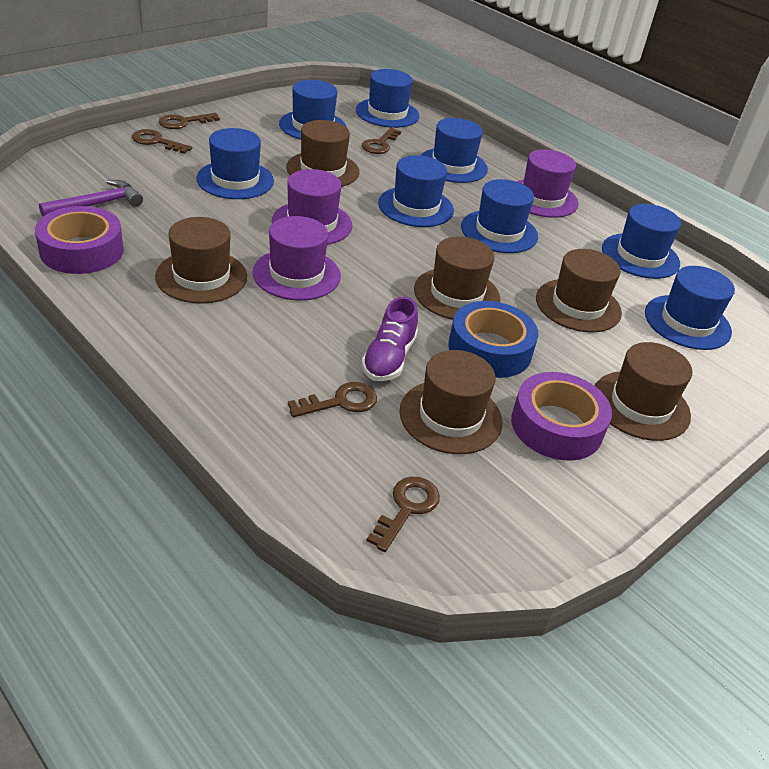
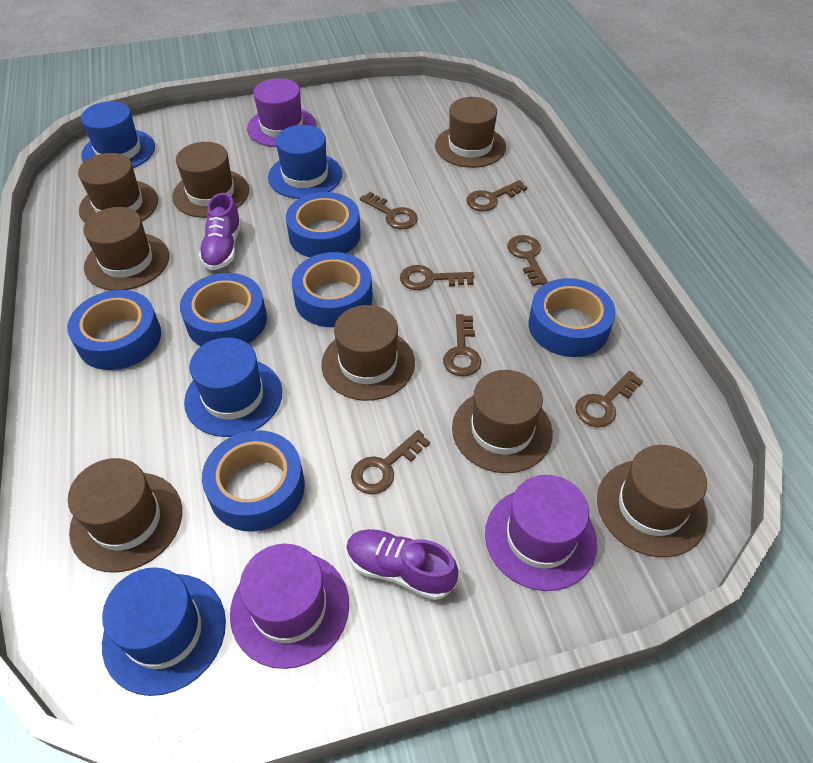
blue hat: 8 -> 4
blue tape: 1 -> 6
brown hat: 6 -> 8
brown key: 5 -> 7
purple hammer: 1 -> 0
purple shoe: 1 -> 2
purple tape: 2 -> 0

